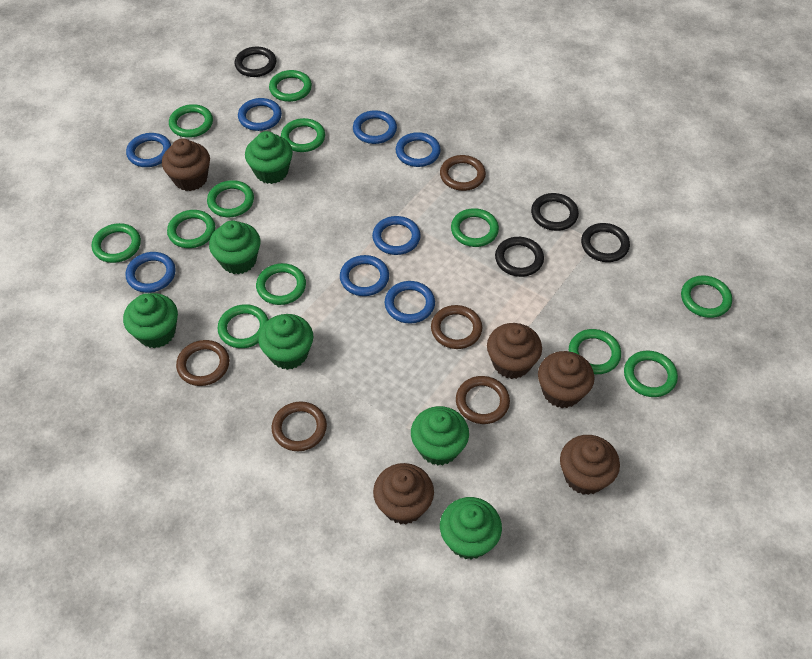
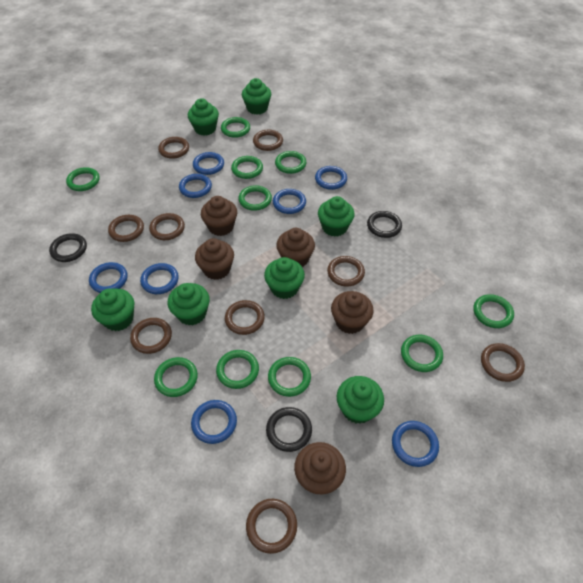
black ring: 4 -> 3
brown ring: 5 -> 9
green cupcake: 6 -> 7
green ring: 12 -> 10

